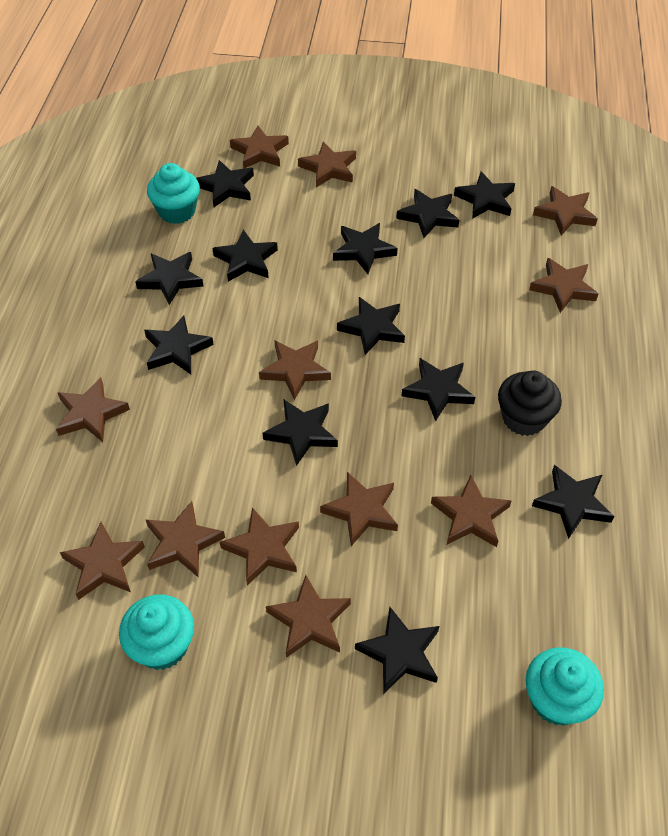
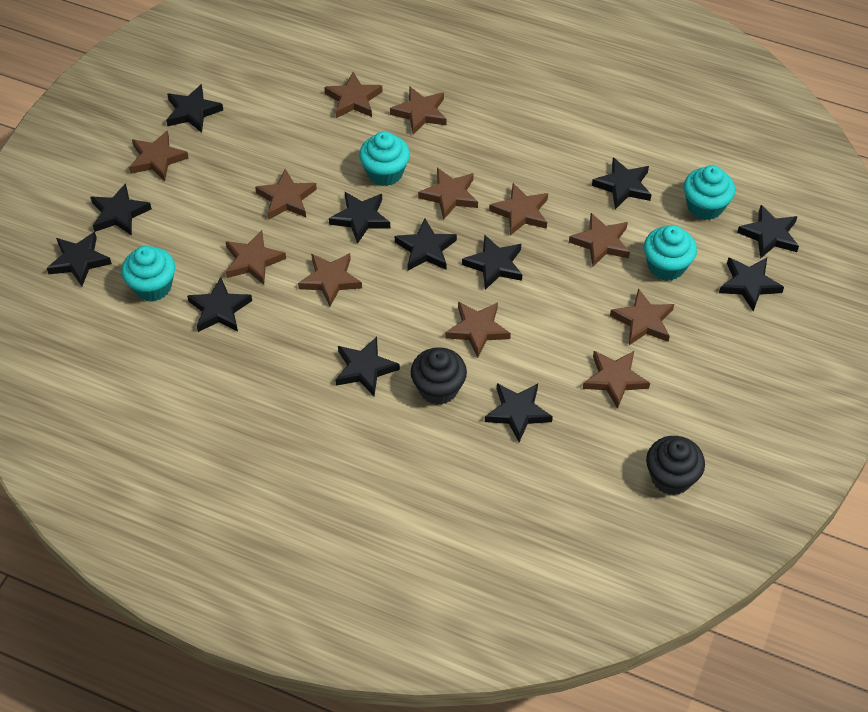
black cupcake: 1 -> 2
turquoise cupcake: 3 -> 4

